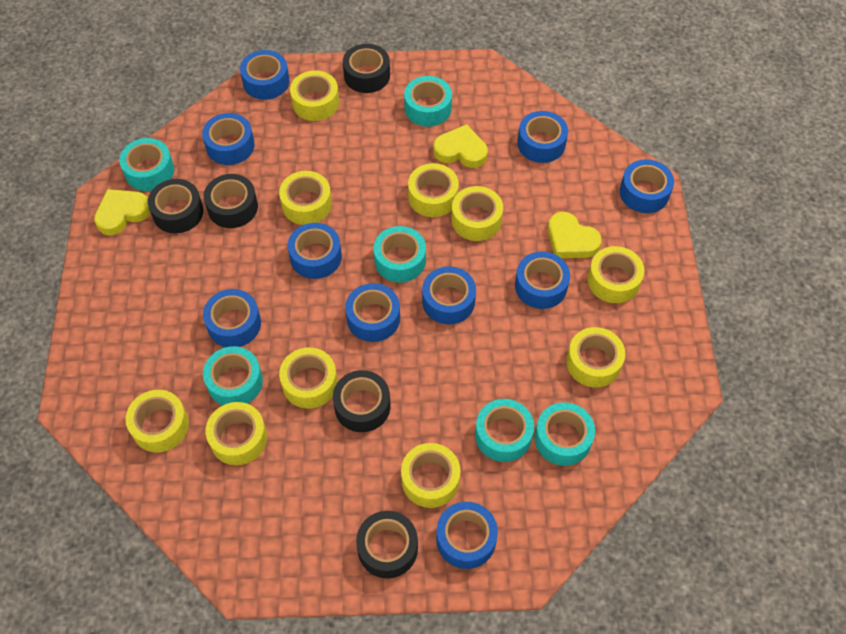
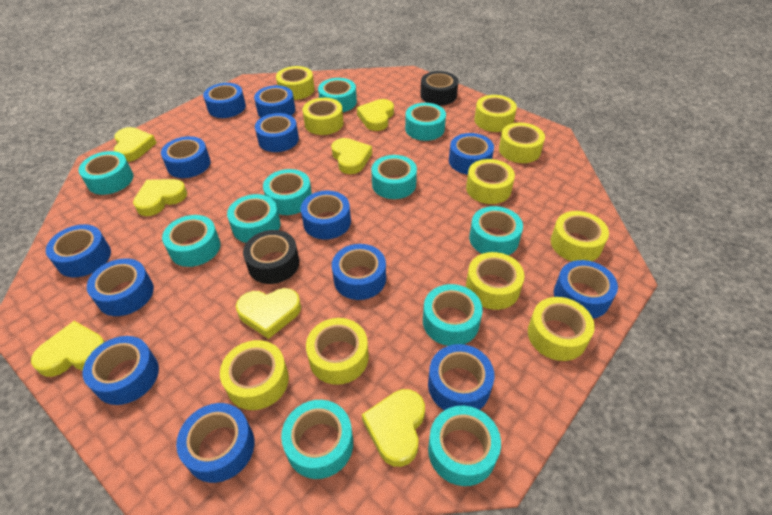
black tape: 5 -> 2
blue tape: 10 -> 13
turquoise tape: 6 -> 11
yellow heart: 3 -> 7

